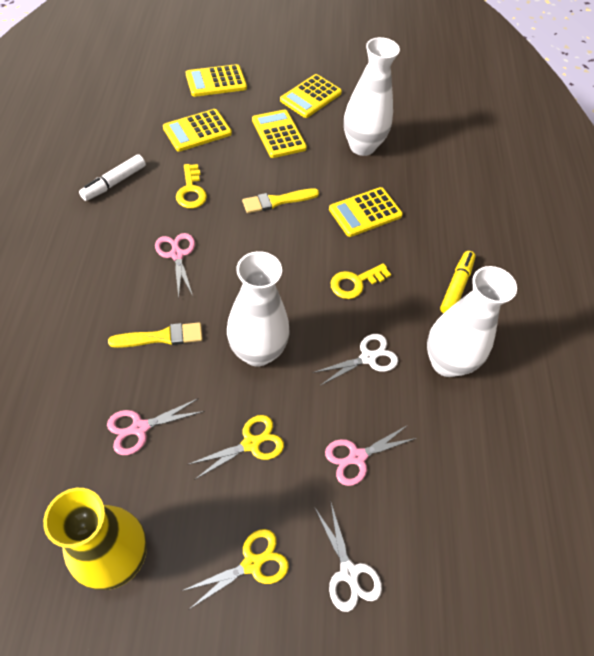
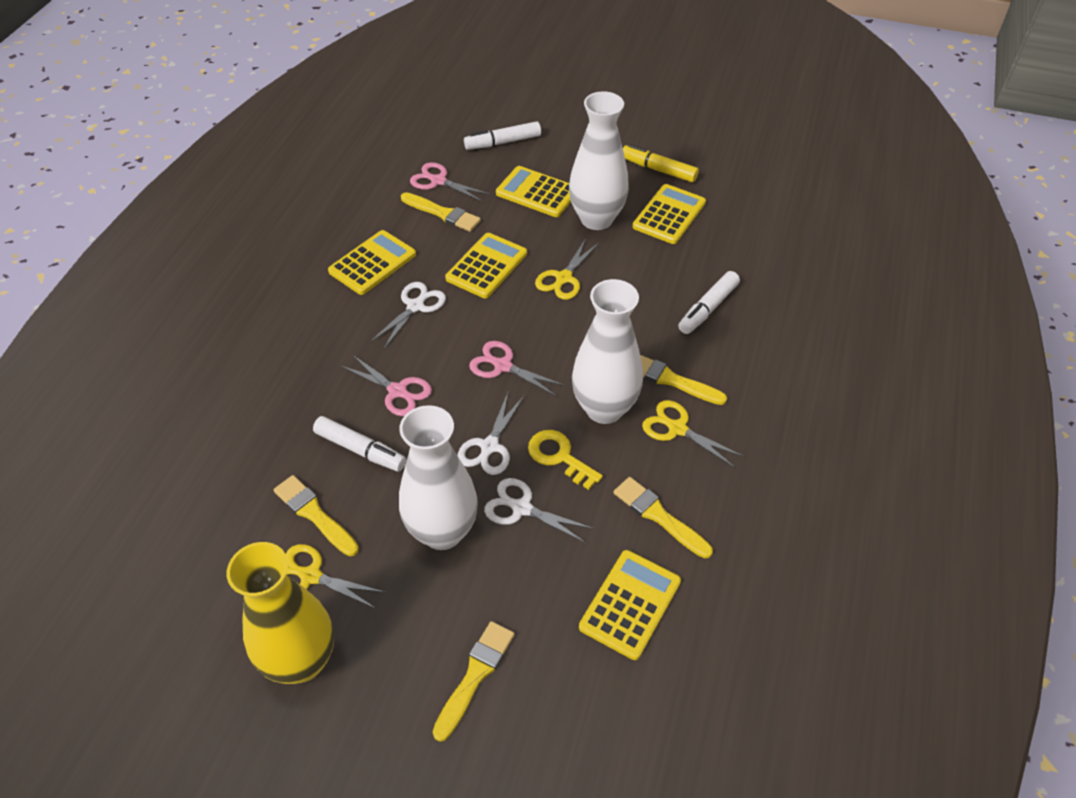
white marker: 1 -> 3
white scissors: 2 -> 3
yellow brush: 2 -> 5
yellow key: 2 -> 1
yellow scissors: 2 -> 3

